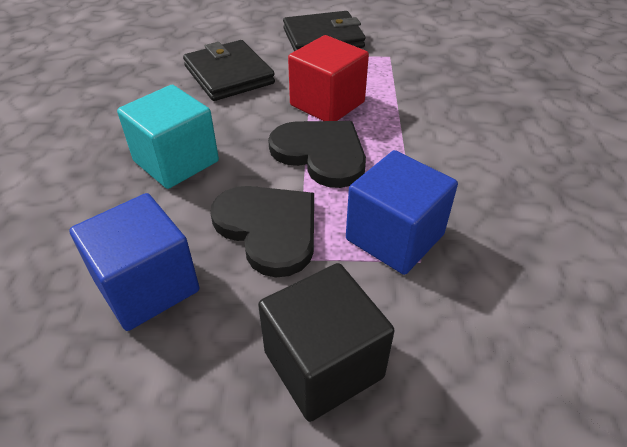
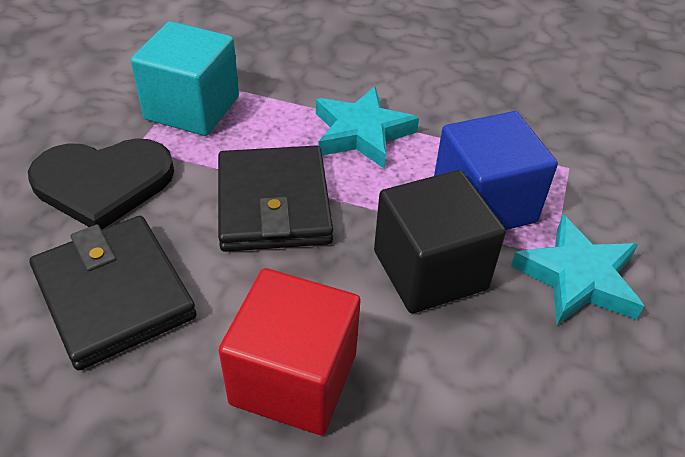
black heart: 2 -> 1
blue cube: 2 -> 1
turquoise star: 0 -> 2

